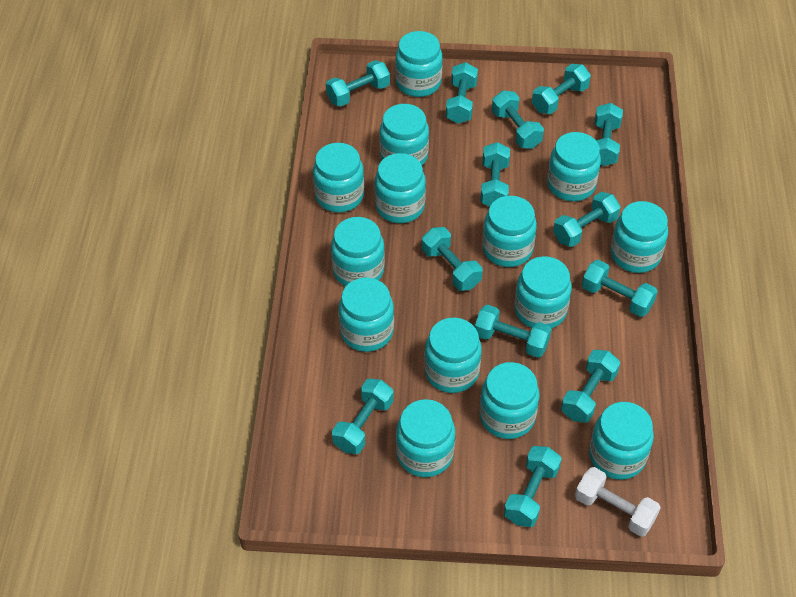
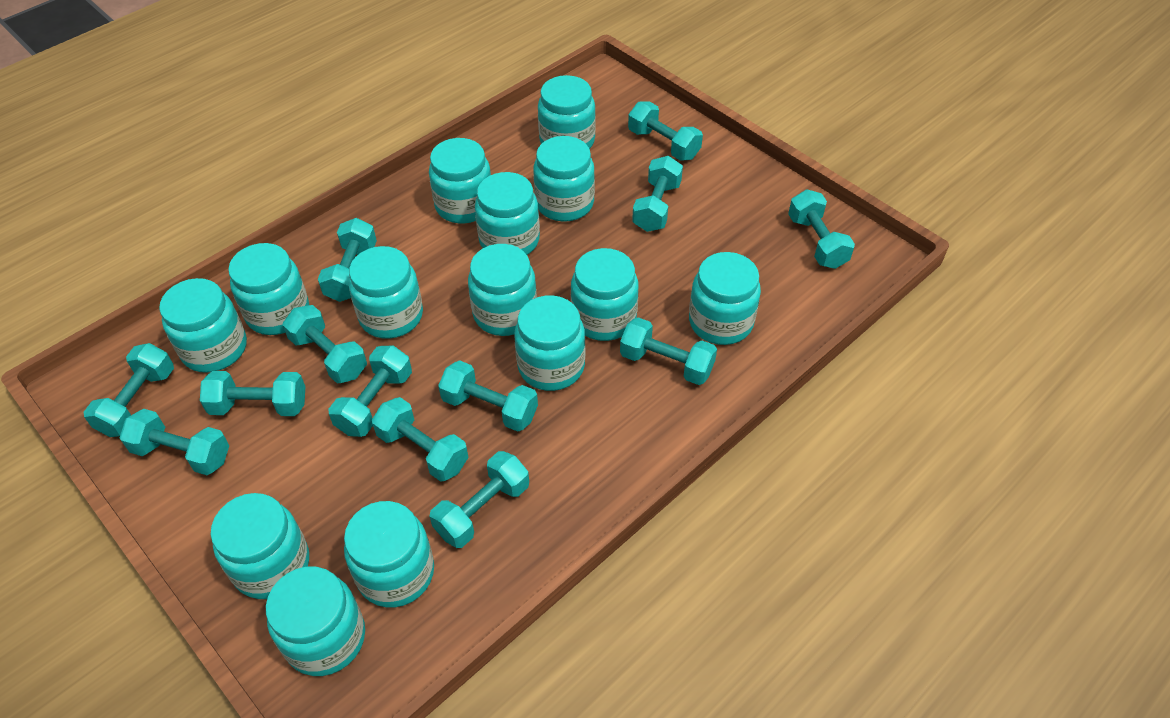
white dumbbell: 1 -> 0

